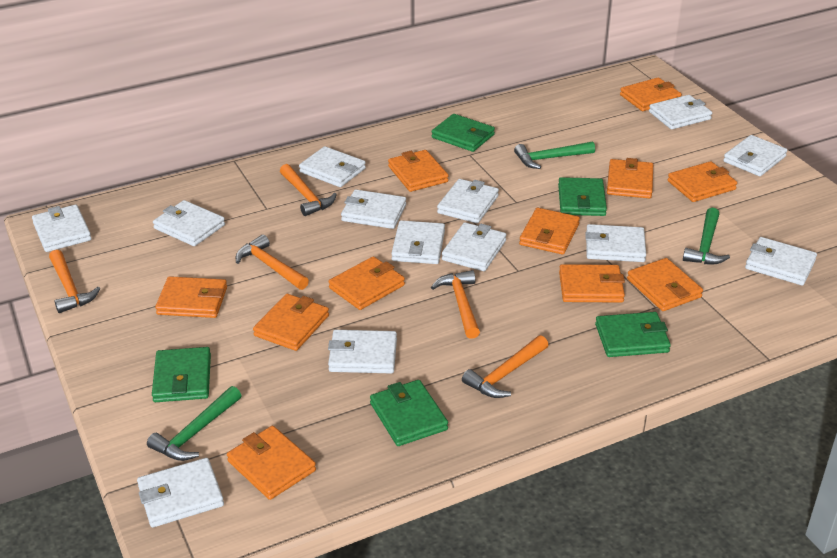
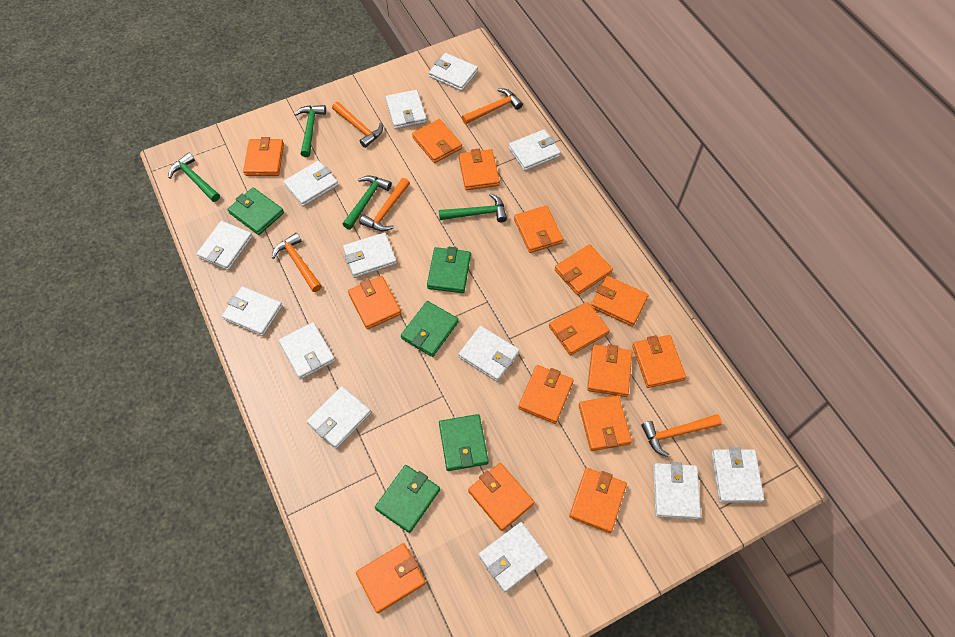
green hammer: 3 -> 4
orange wallet: 11 -> 15

